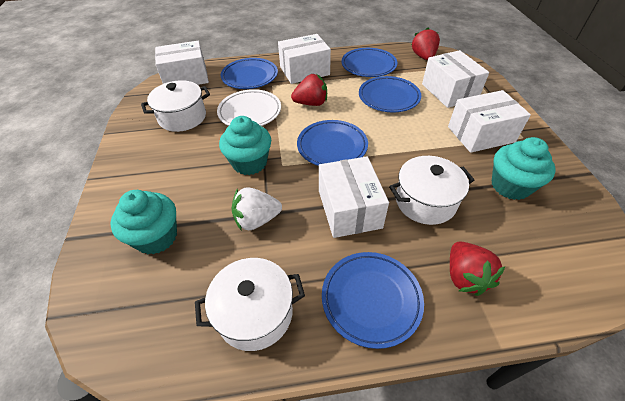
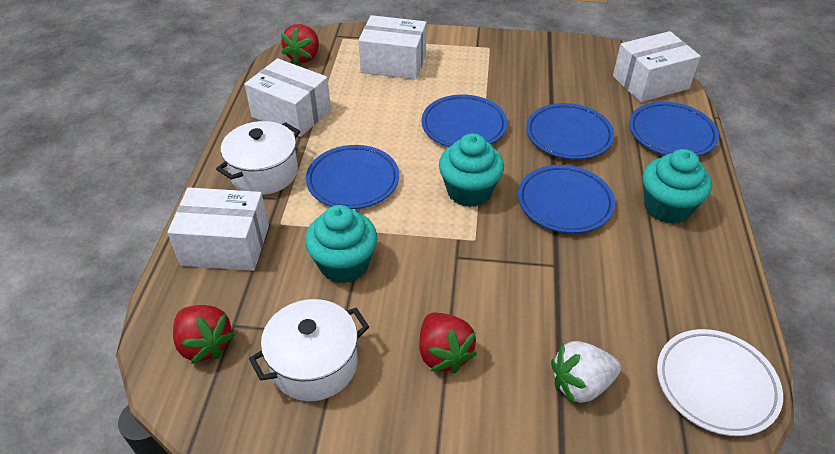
white box: 5 -> 4
white pot: 3 -> 2

